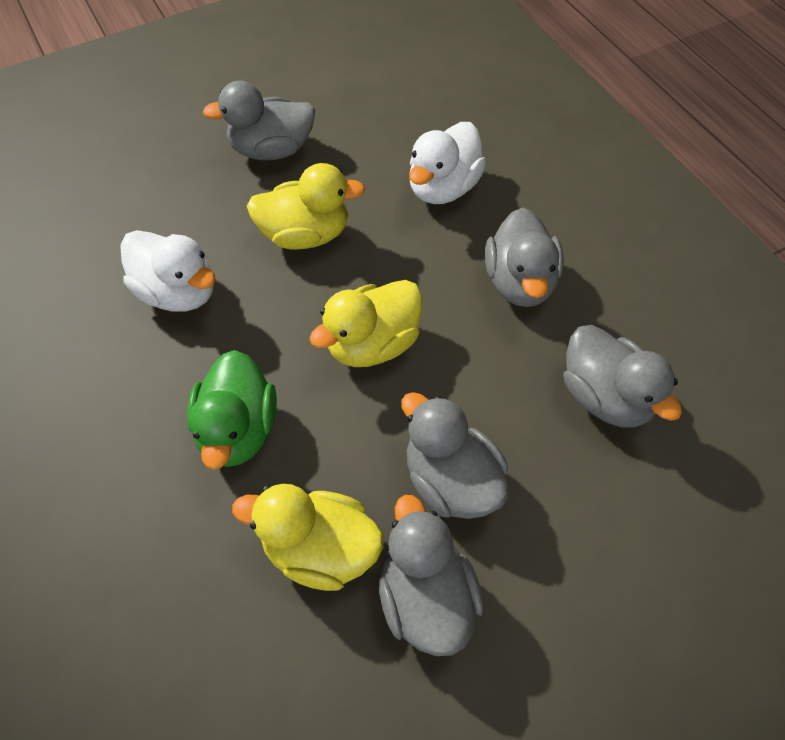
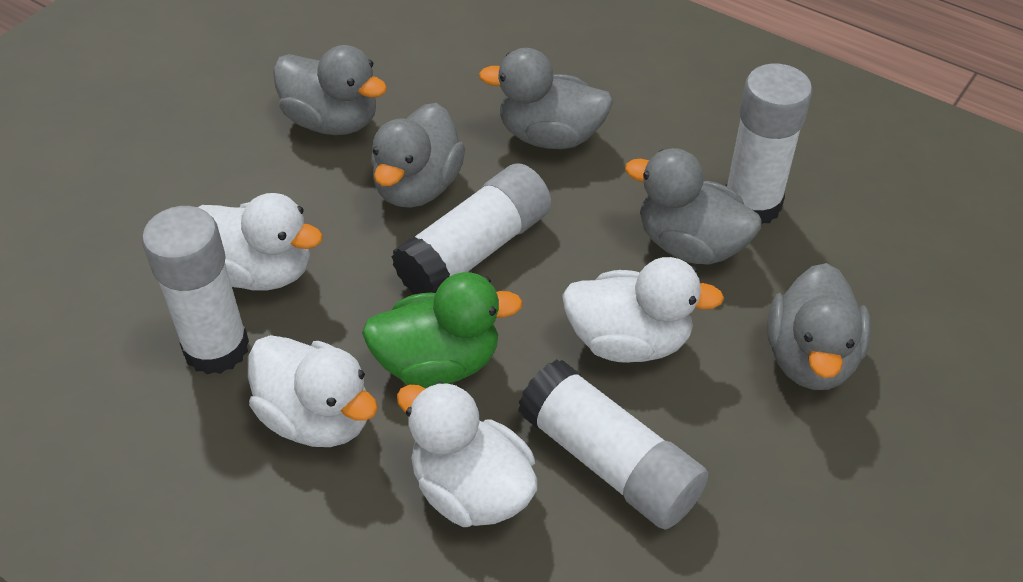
white duck: 2 -> 4
white glue stick: 0 -> 4
yellow duck: 3 -> 0

